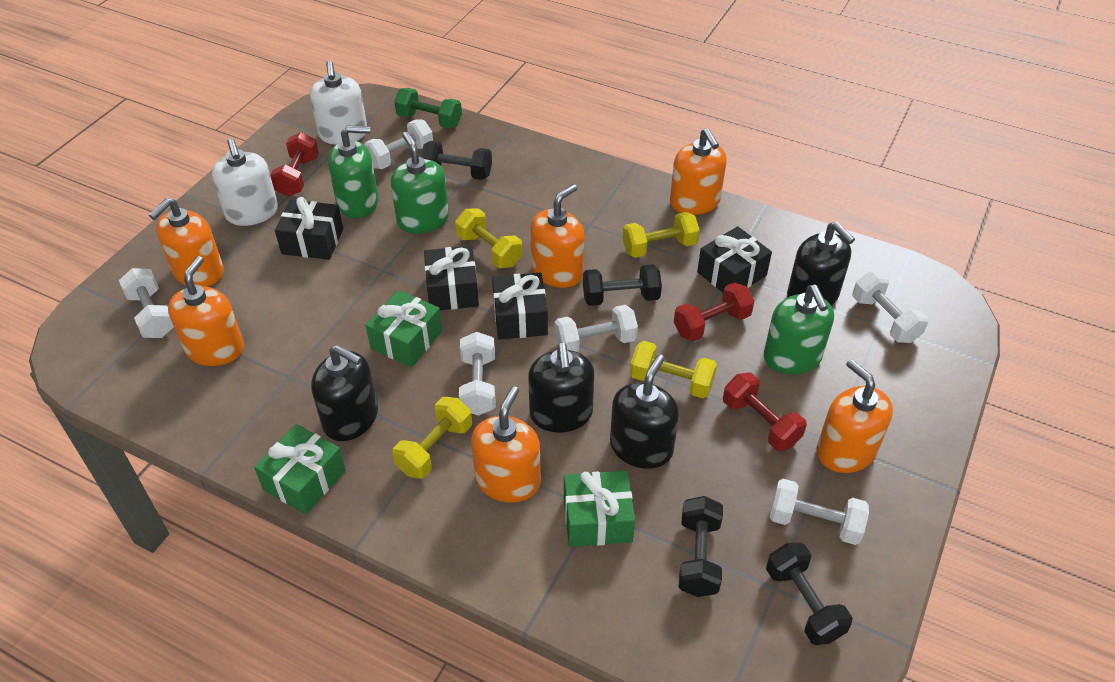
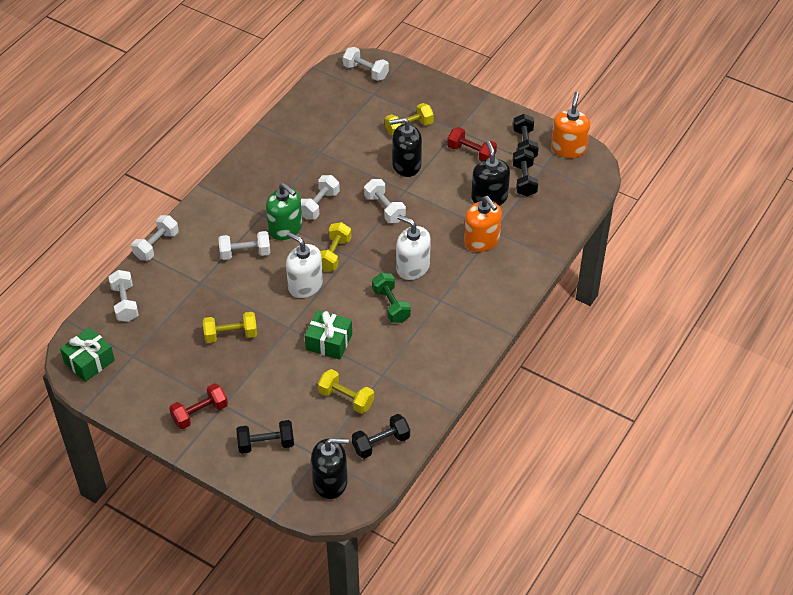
black gift: 4 -> 0
black soap dispenser: 4 -> 3
green gift: 3 -> 2
green soap dispenser: 3 -> 1
orange soap dispenser: 6 -> 2
red dumbbell: 3 -> 2

